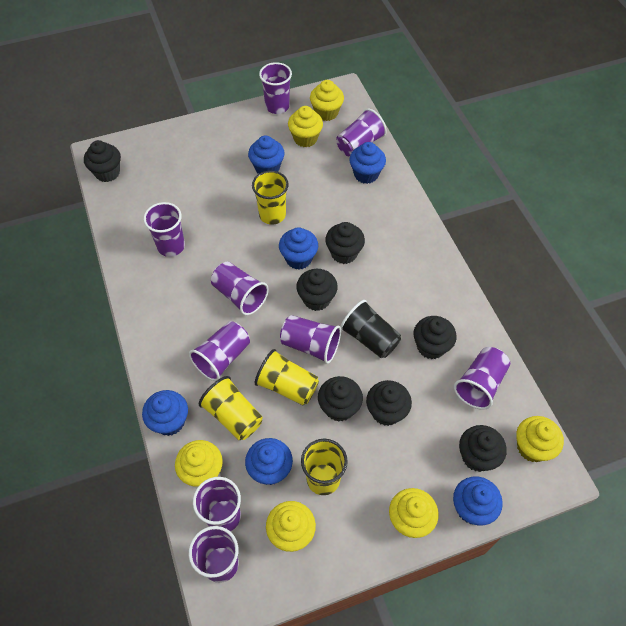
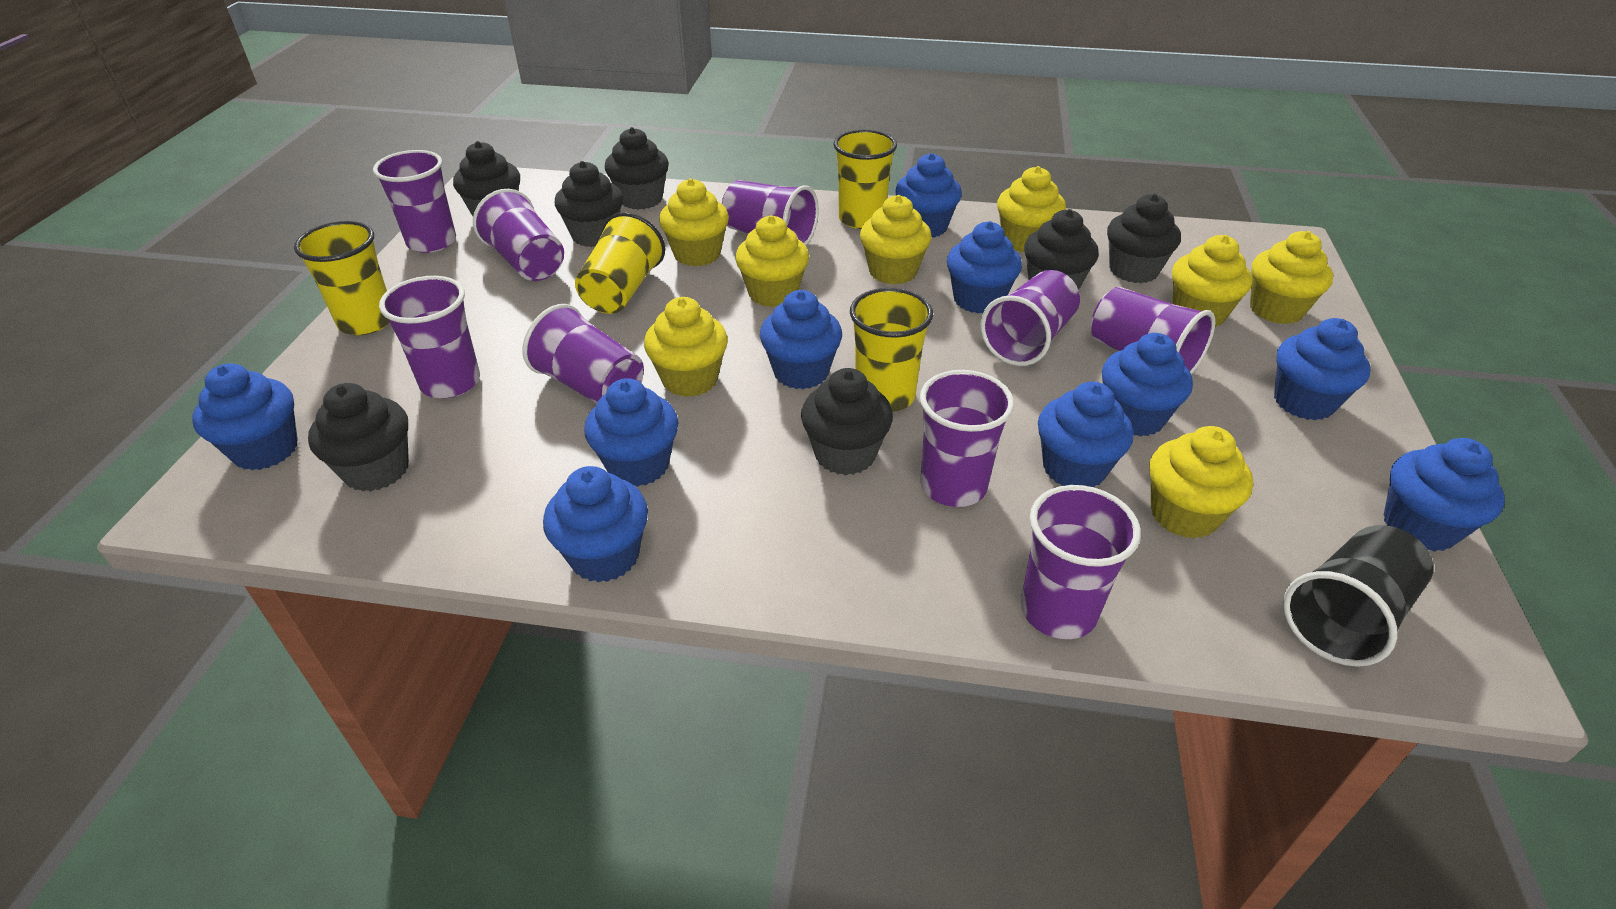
blue cupcake: 6 -> 10
yellow cupcake: 6 -> 8

